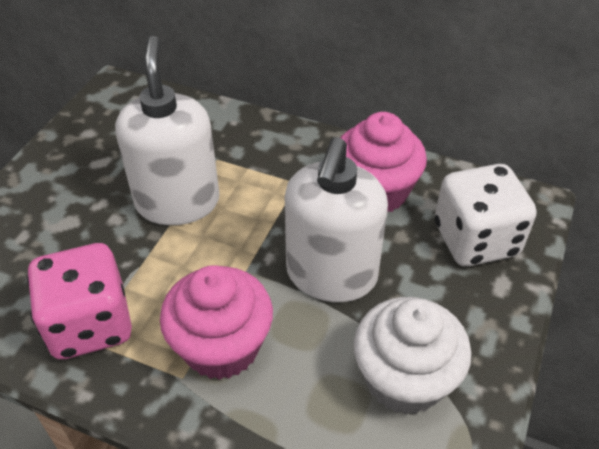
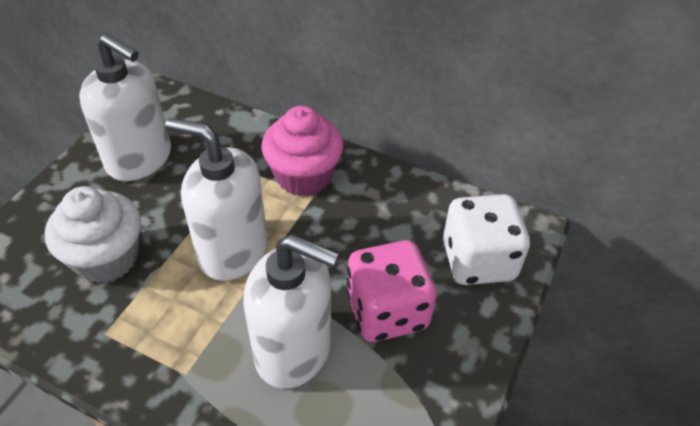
pink cupcake: 2 -> 1
white soap dispenser: 2 -> 3

